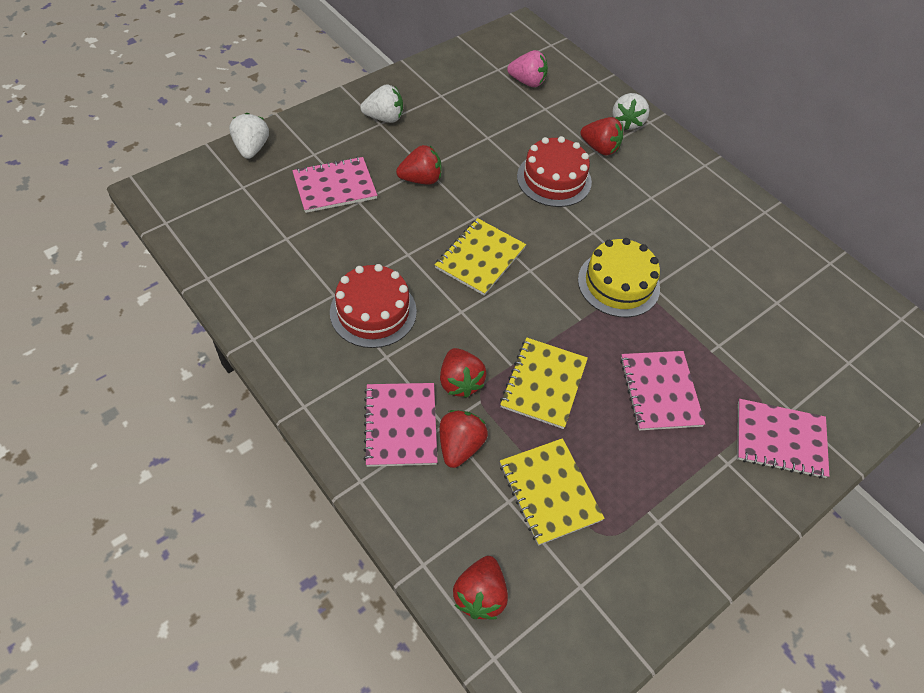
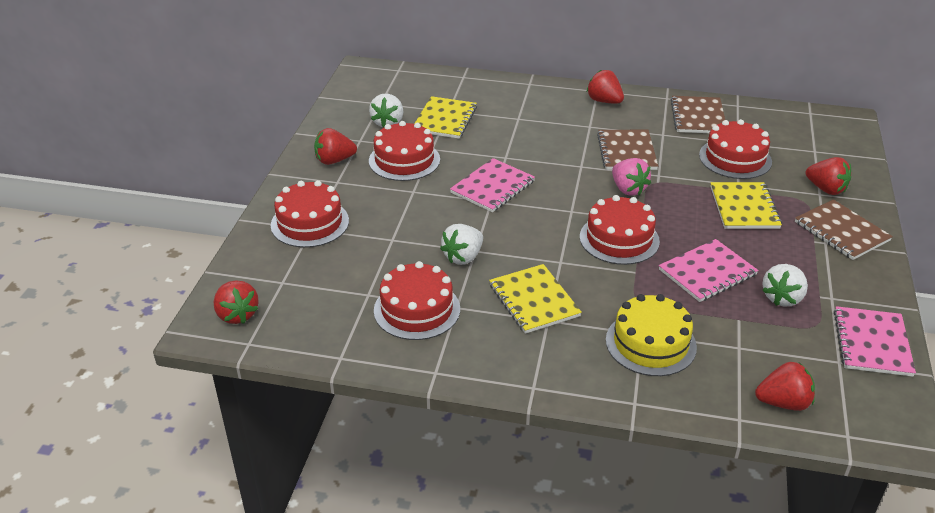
brown notebook: 0 -> 3
pink notebook: 4 -> 3
red cake: 2 -> 5

